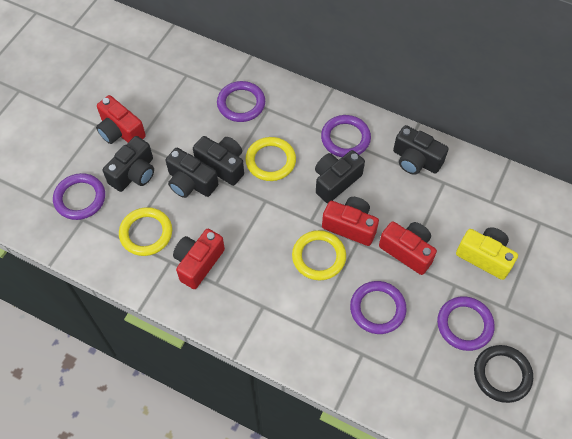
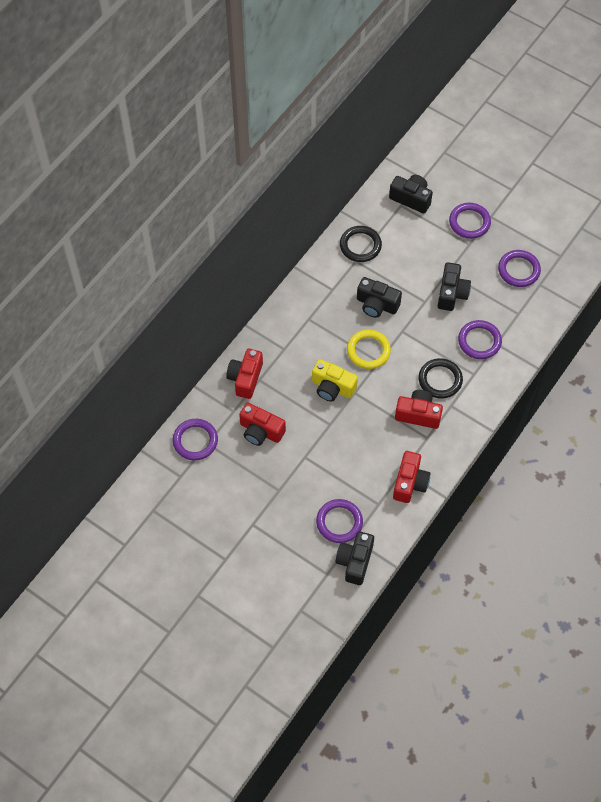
black camera: 5 -> 4
black ring: 1 -> 2
yellow ring: 3 -> 1

